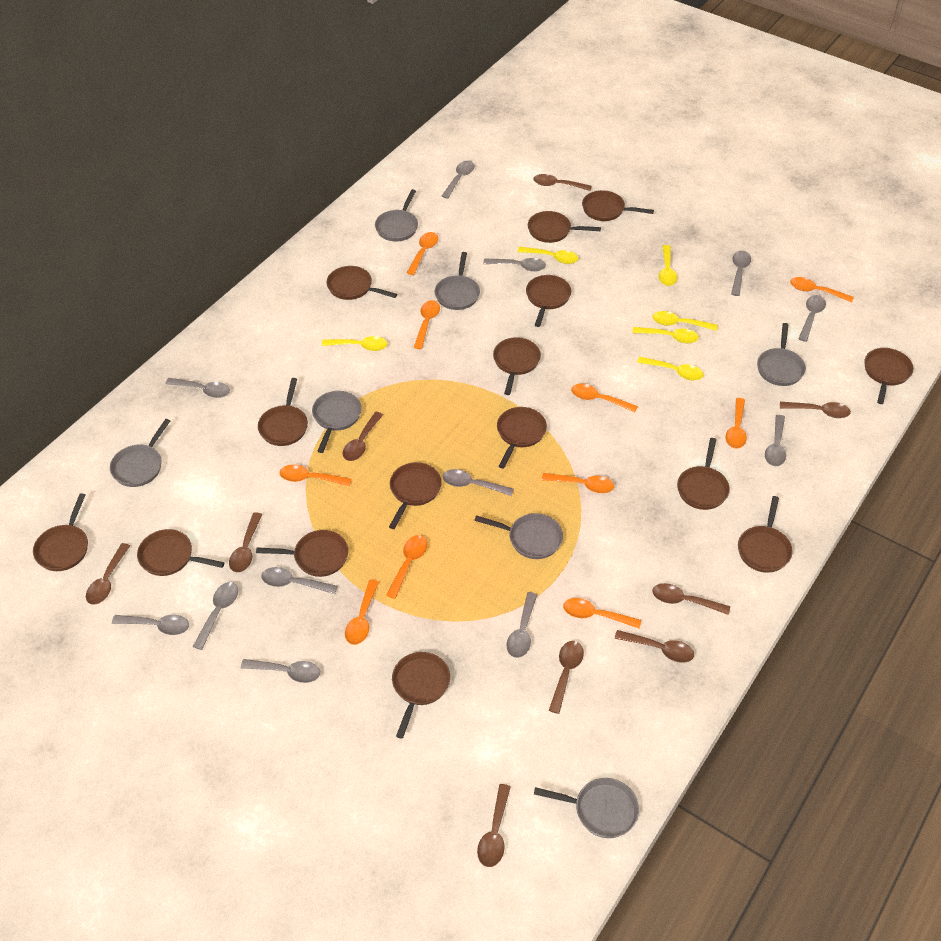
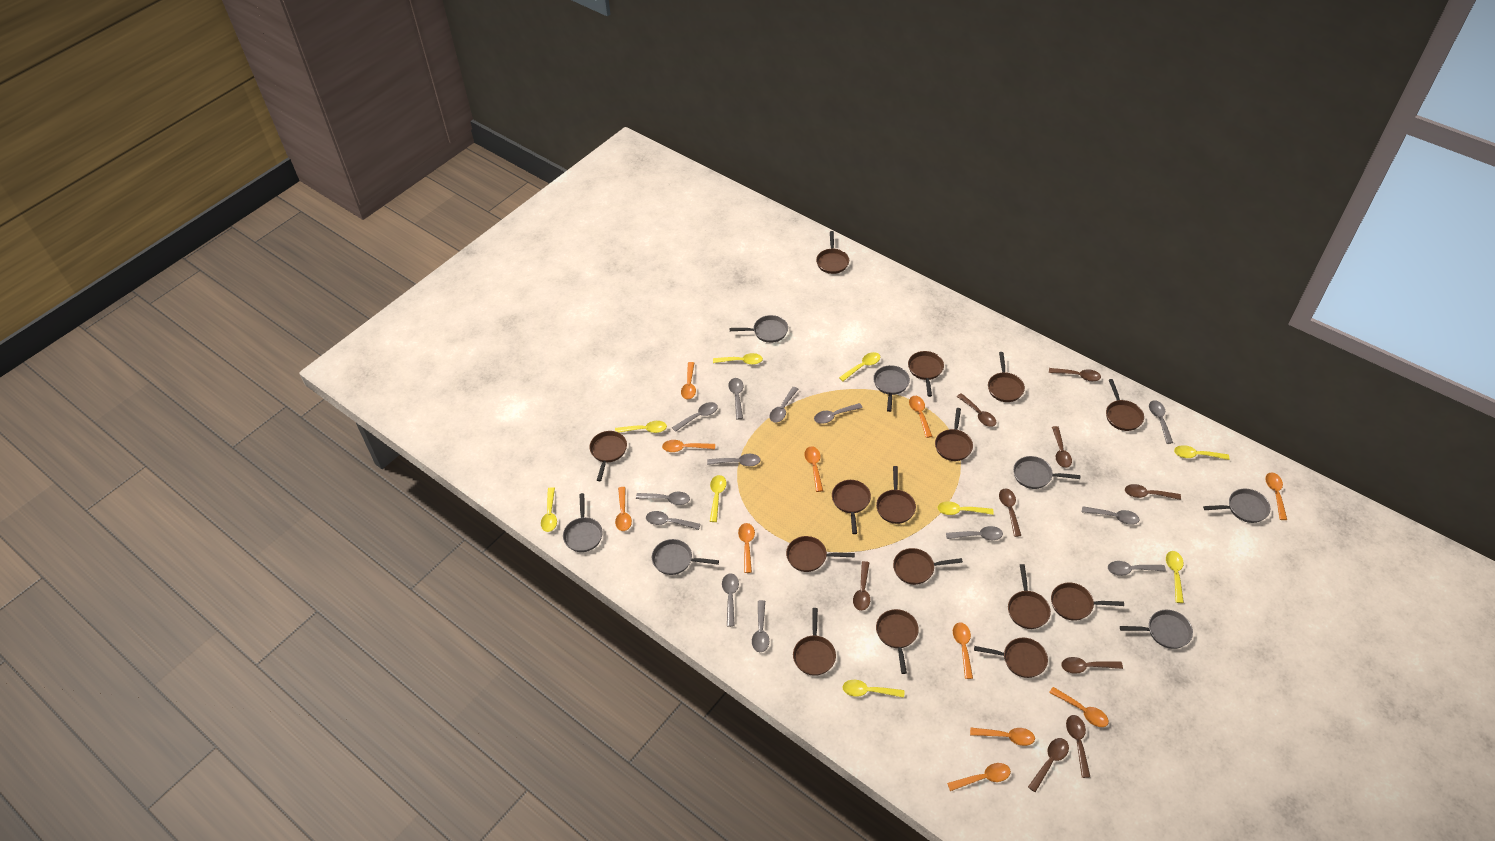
grey spoon: 12 -> 13
orange spoon: 10 -> 11
yellow spoon: 6 -> 9

